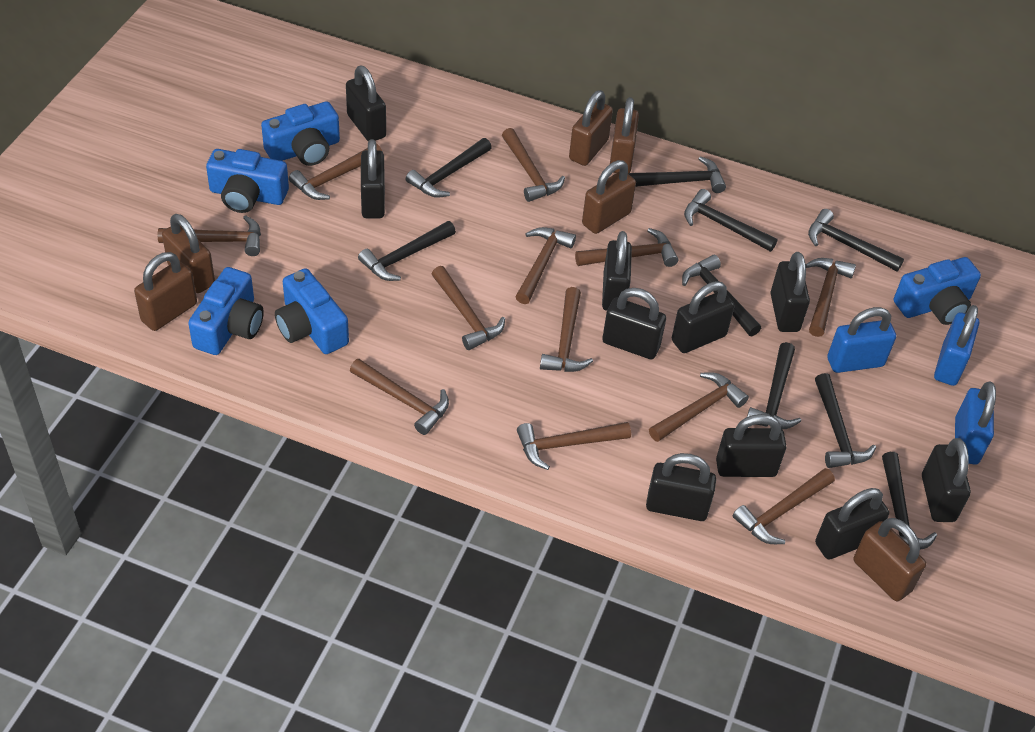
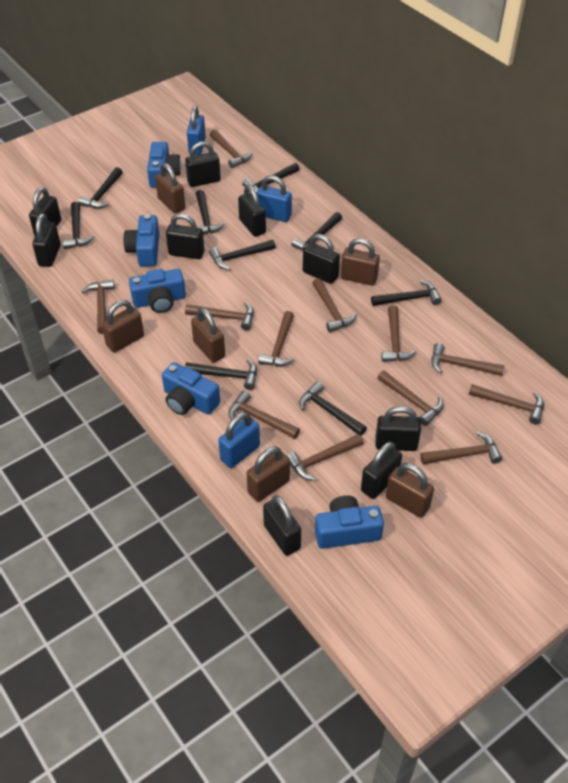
black padlock: 10 -> 9

